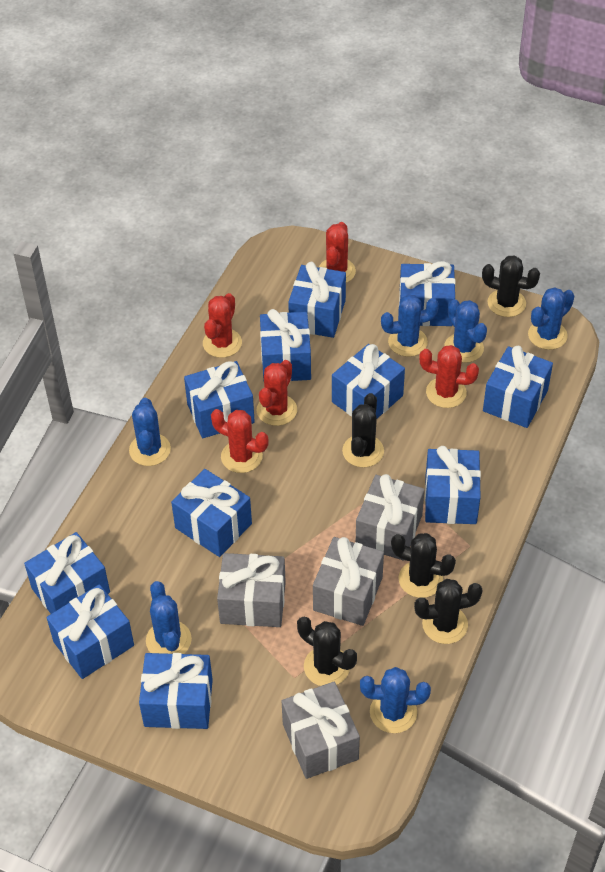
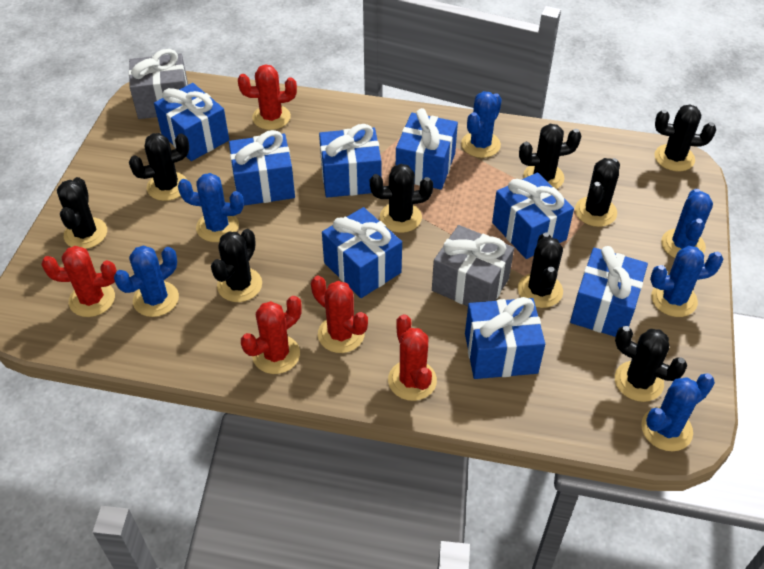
black cactus: 5 -> 9
blue gift: 11 -> 8
grey gift: 4 -> 2

